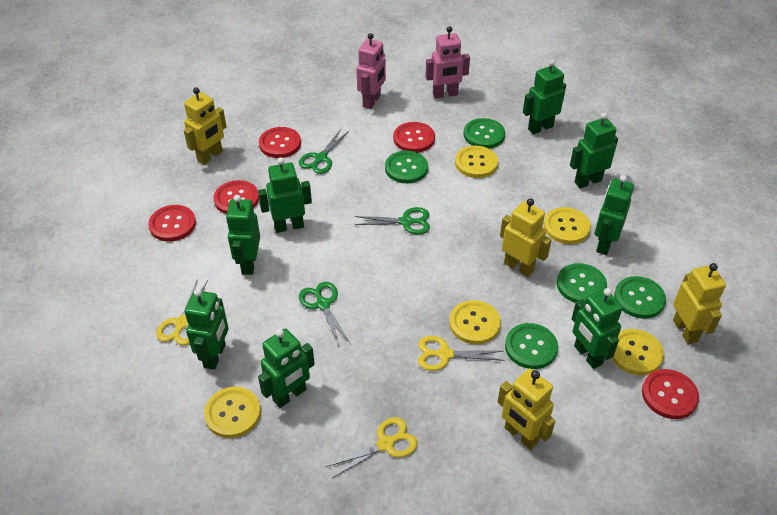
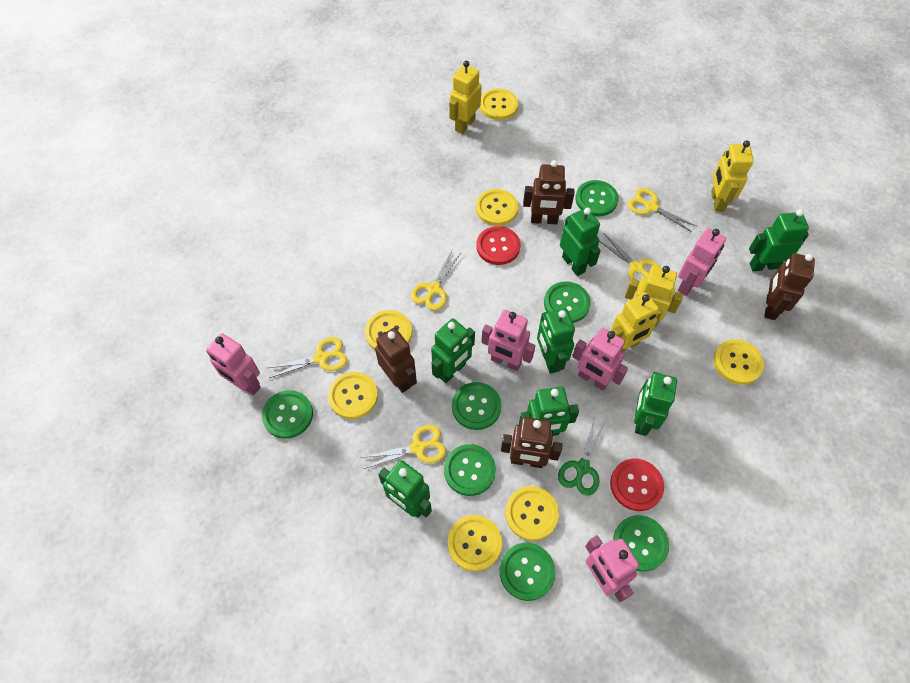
brown robot: 0 -> 4
green button: 5 -> 7
green robot: 8 -> 7
green scissors: 3 -> 1
pink robot: 2 -> 5
red button: 5 -> 2
yellow button: 5 -> 7
yellow scissors: 3 -> 5

